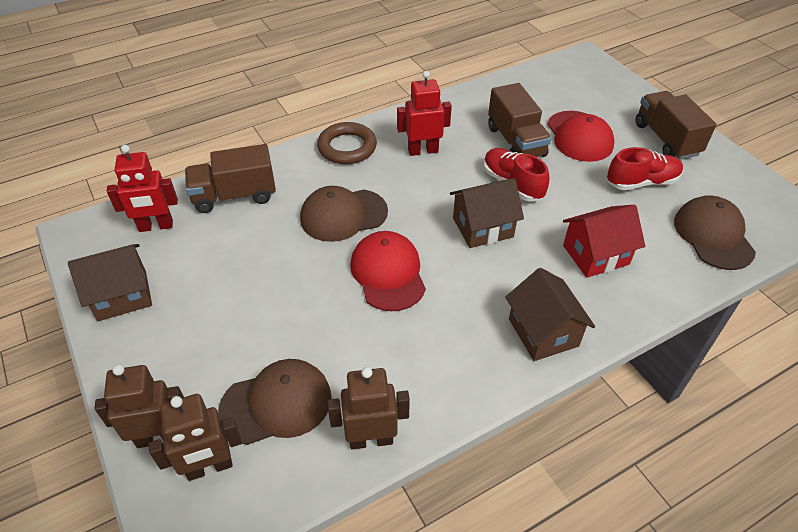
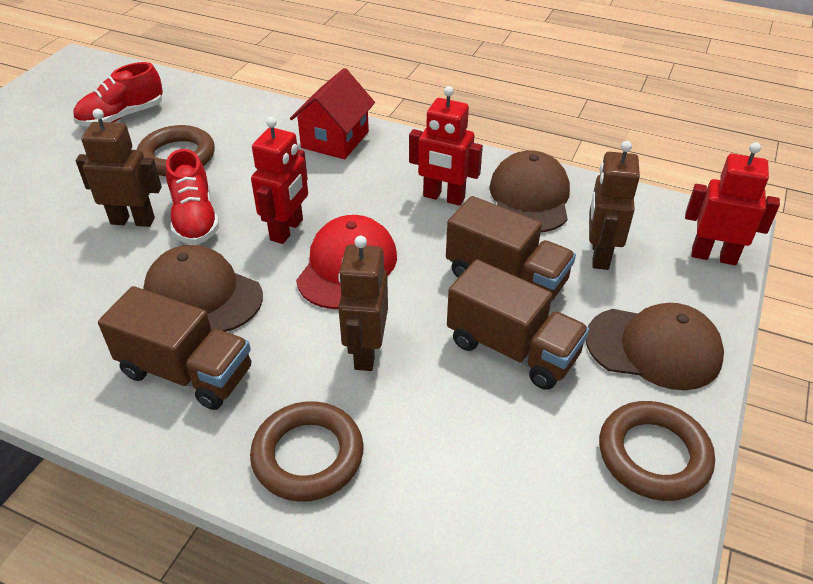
brown house: 3 -> 0
brown ring: 1 -> 3
red cap: 2 -> 1
red robot: 2 -> 3

